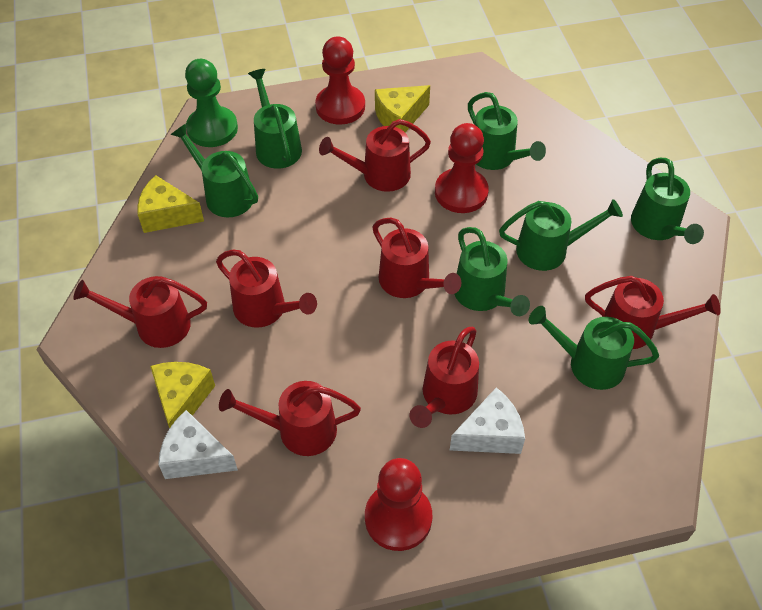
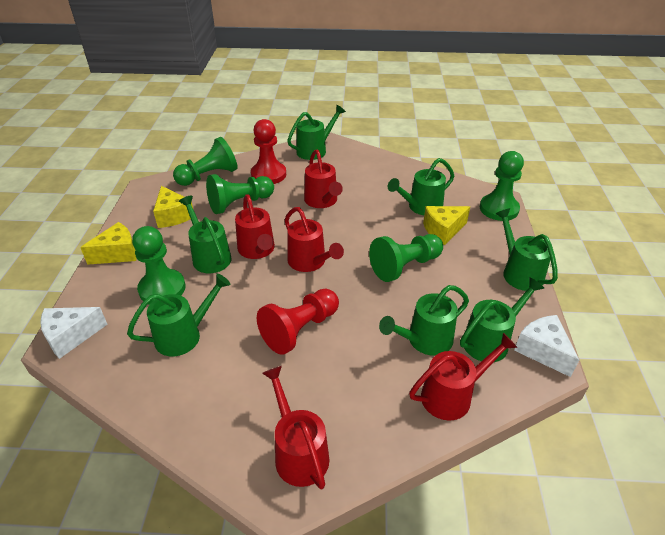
green pawn: 1 -> 5
red pawn: 3 -> 2
red watering can: 7 -> 5

